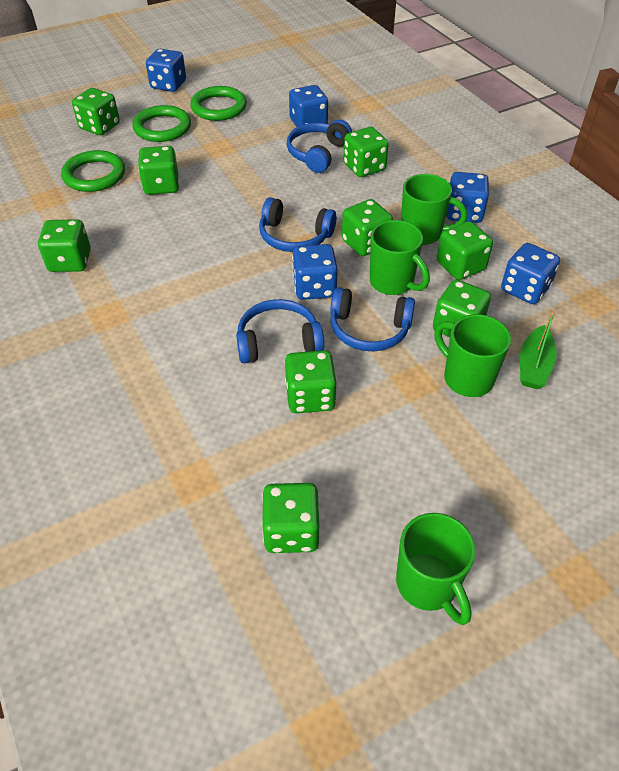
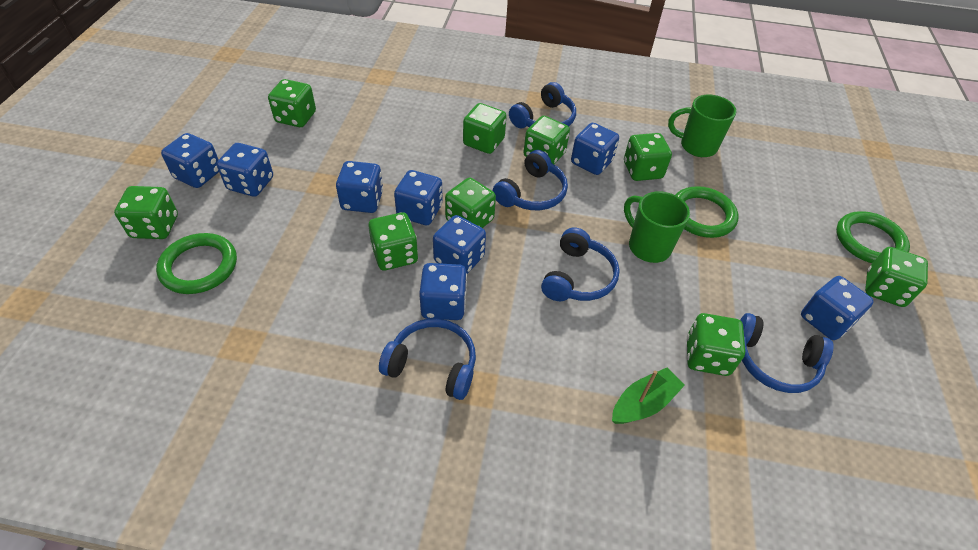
blue dice: 5 -> 8
blue headphones: 4 -> 5
green mug: 4 -> 2

